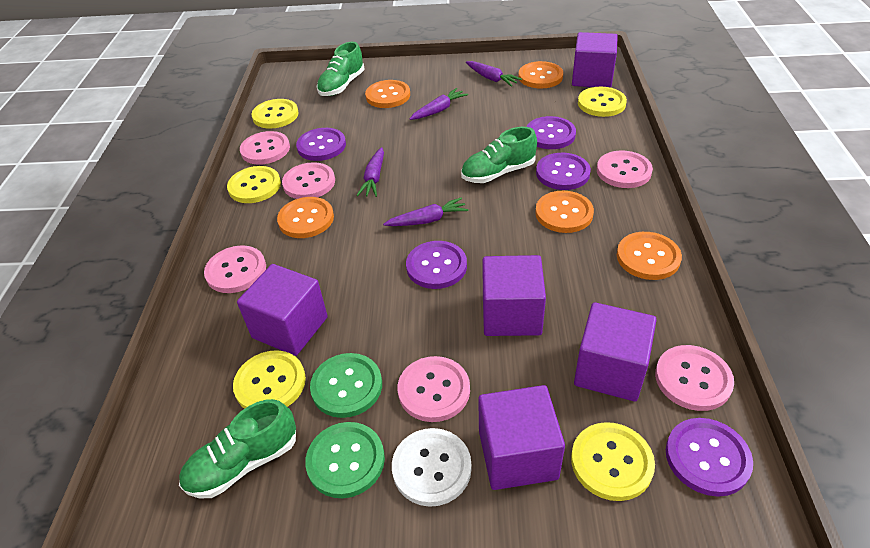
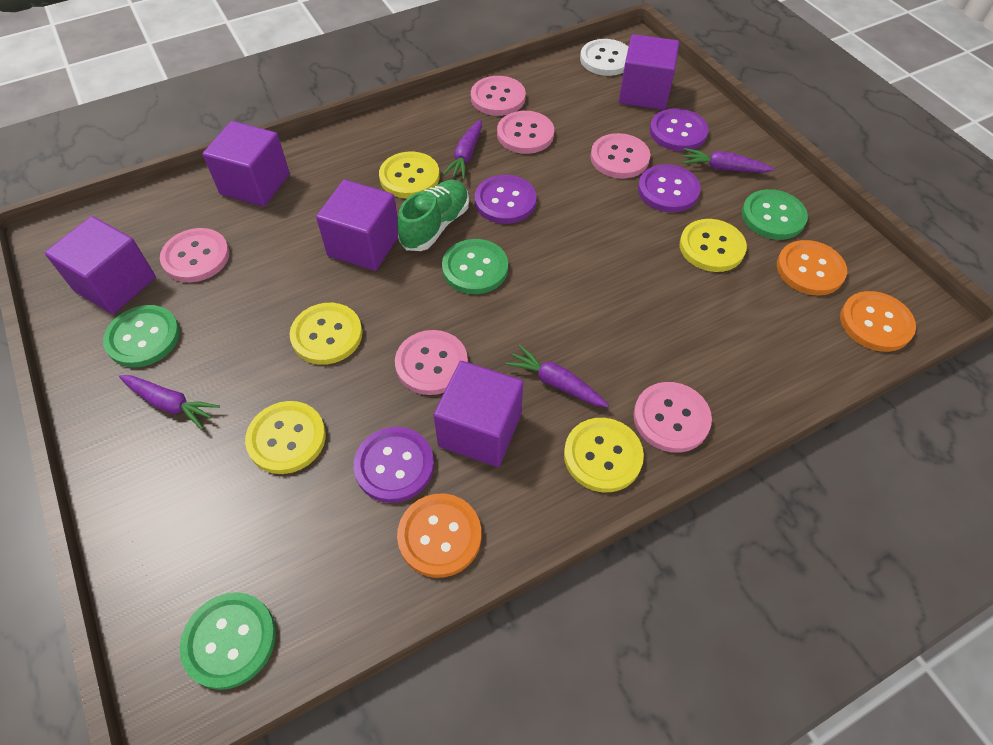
green button: 2 -> 4
green shoe: 3 -> 1
orange button: 5 -> 3
purple button: 5 -> 4

